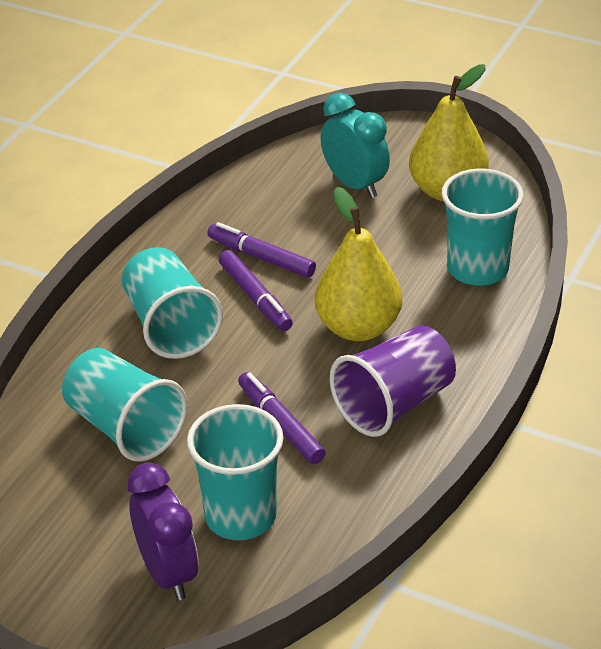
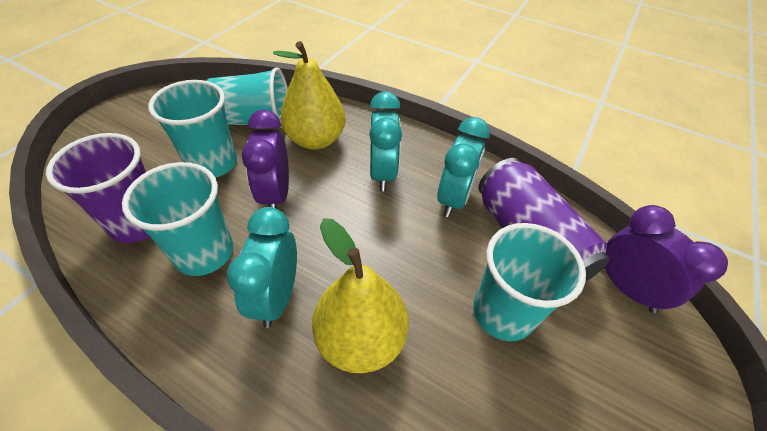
purple can: 0 -> 1
purple clock: 1 -> 2
purple marker: 3 -> 0
turquoise clock: 1 -> 3

